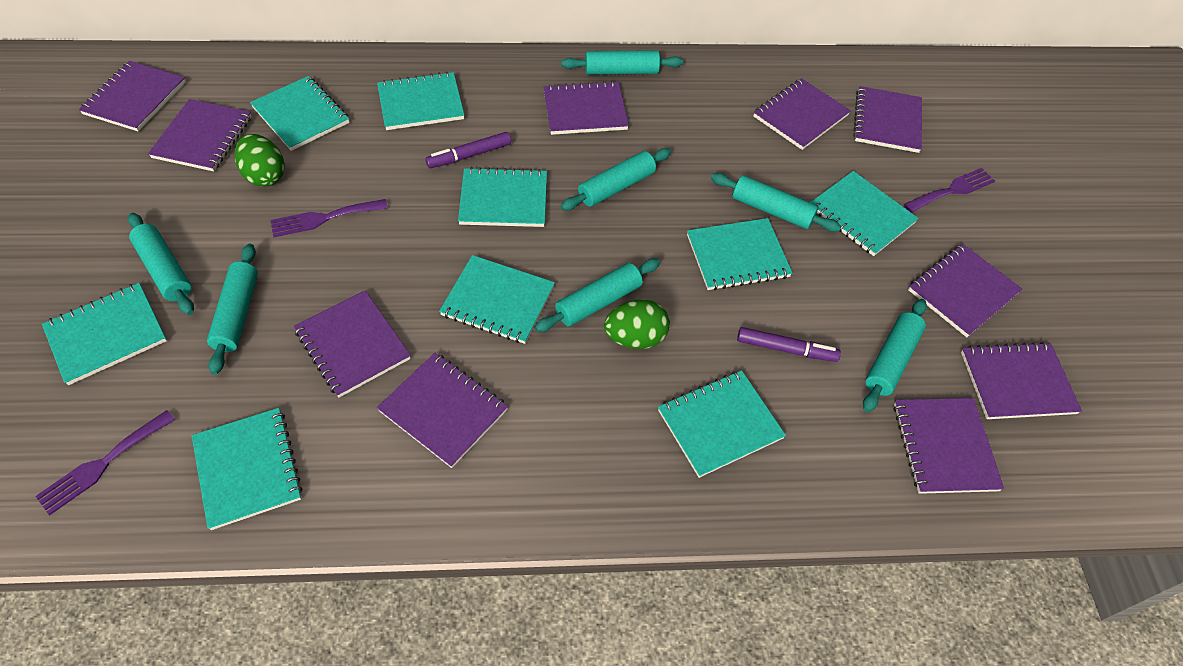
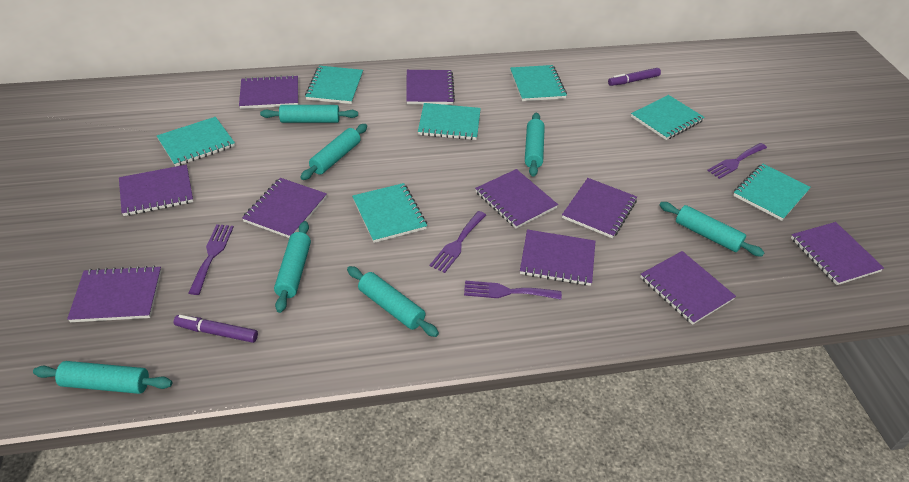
green egg: 2 -> 0
purple fork: 3 -> 4
turquoise notebook: 9 -> 7

